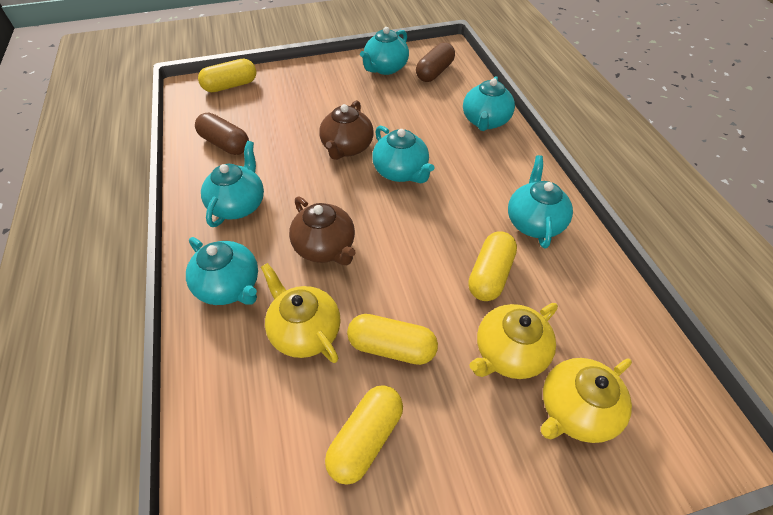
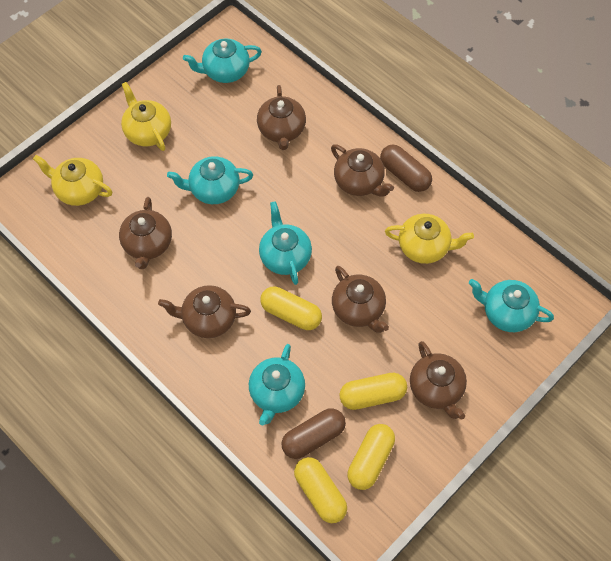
brown teapot: 2 -> 6
turquoise teapot: 6 -> 5

